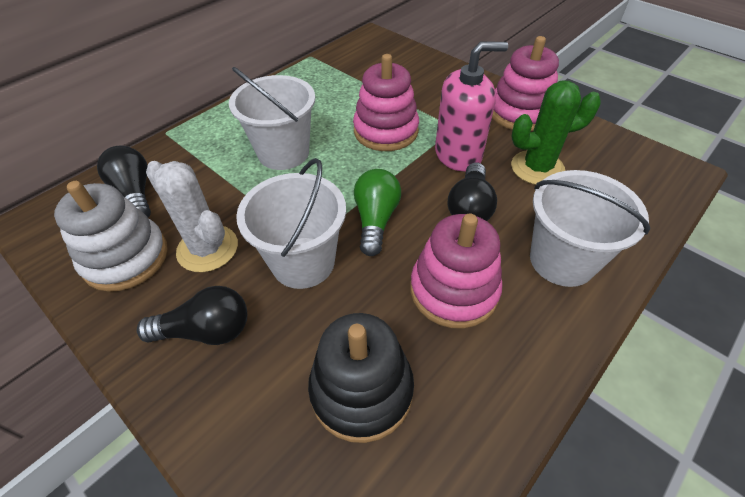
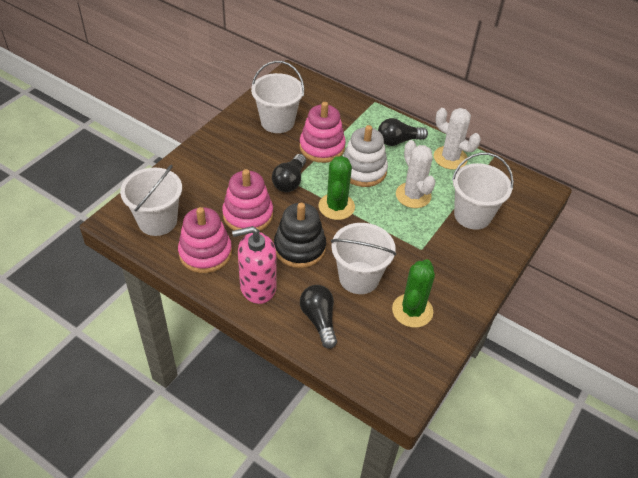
green cactus: 1 -> 2
green light bulb: 1 -> 0
white bucket: 3 -> 4
white cactus: 1 -> 2

